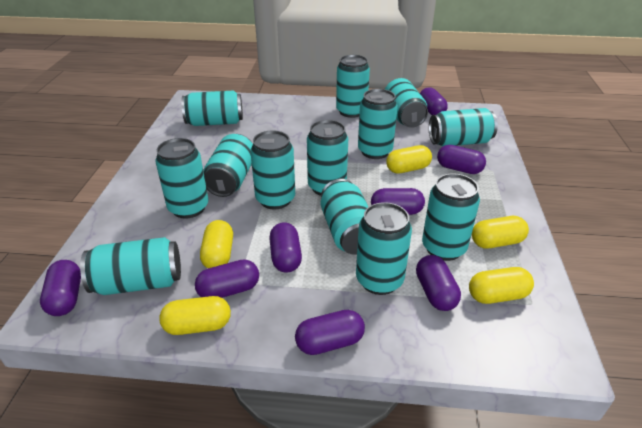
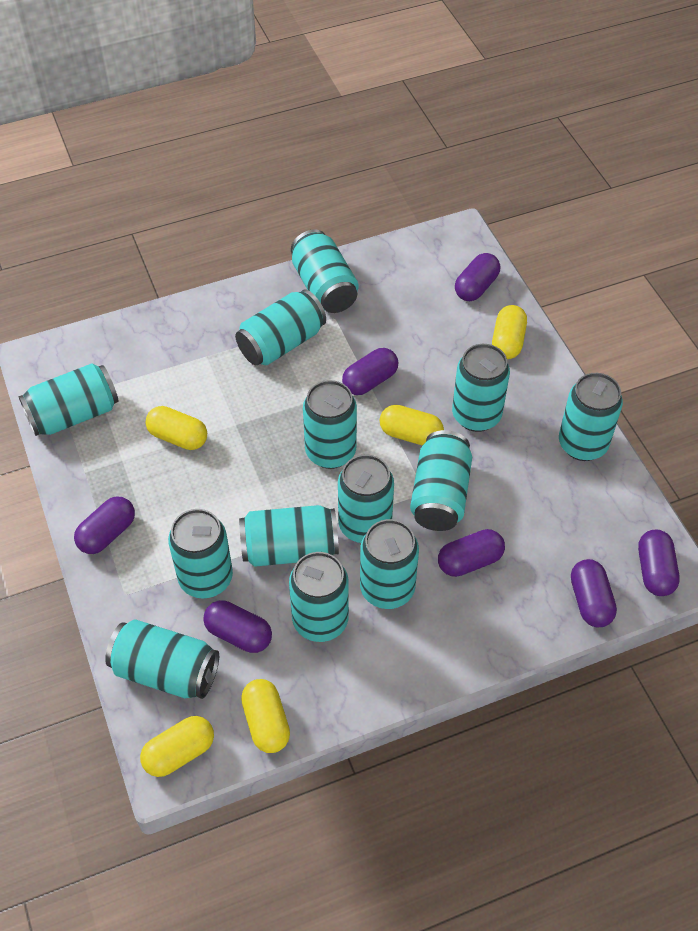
purple capsule: 8 -> 7

